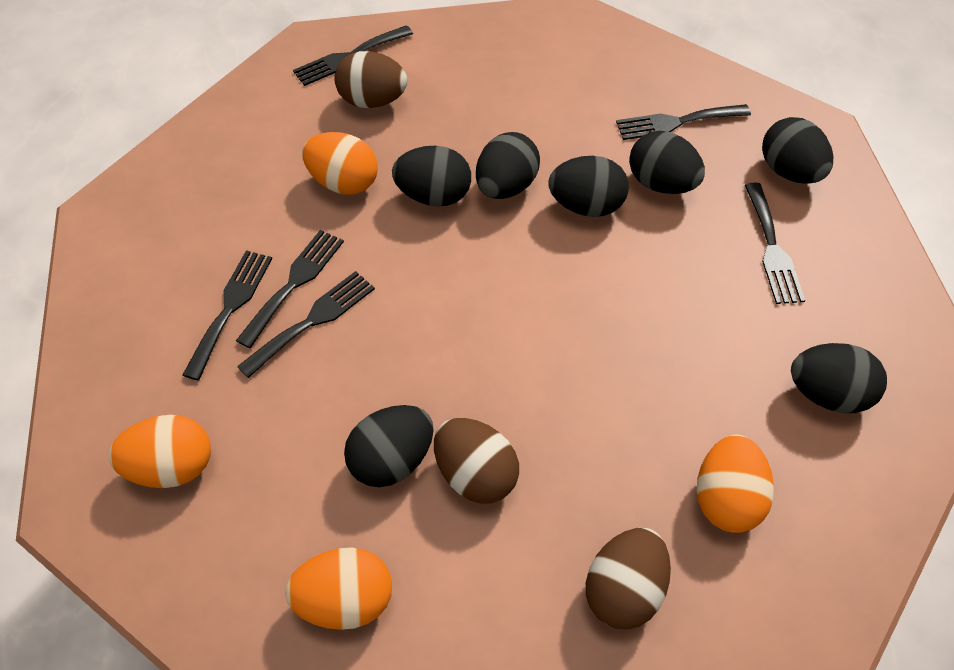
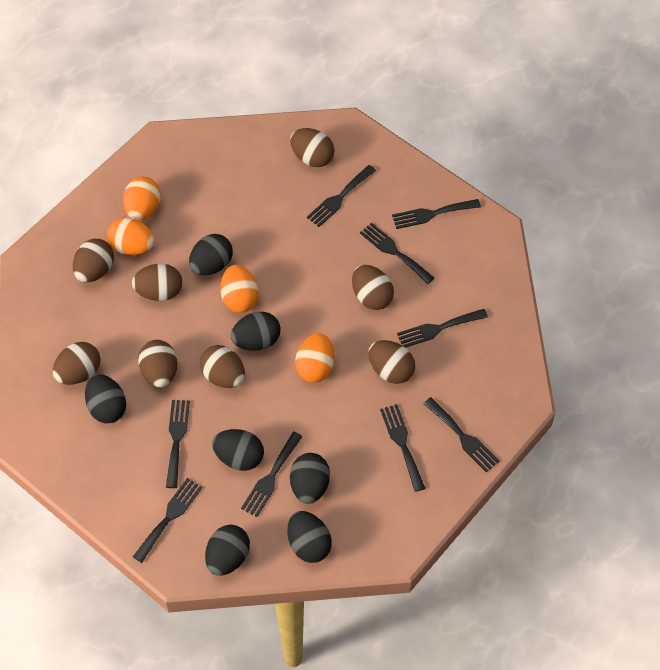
black fork: 6 -> 9
brown egg: 3 -> 8

